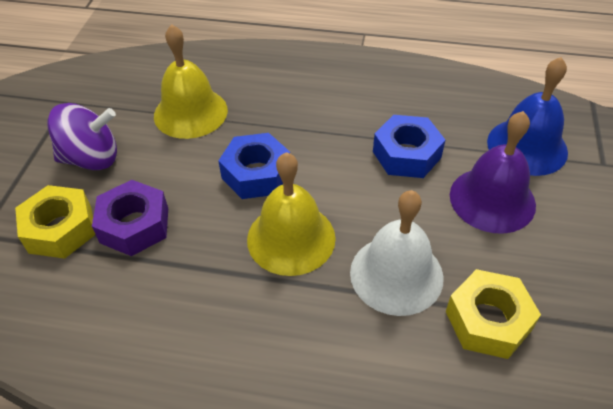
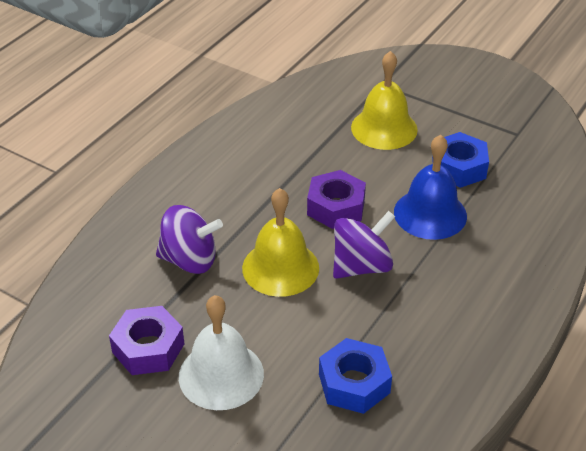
purple bell: 1 -> 0
purple nut: 1 -> 2
purple spinning top: 1 -> 2
yellow nut: 2 -> 0

